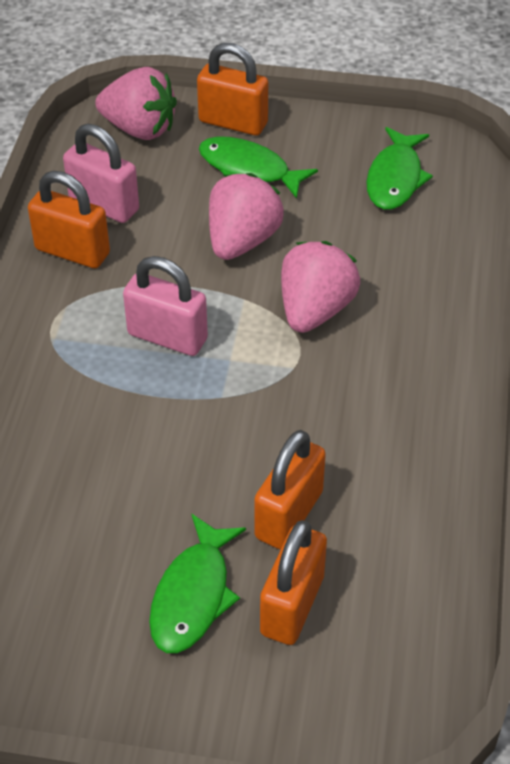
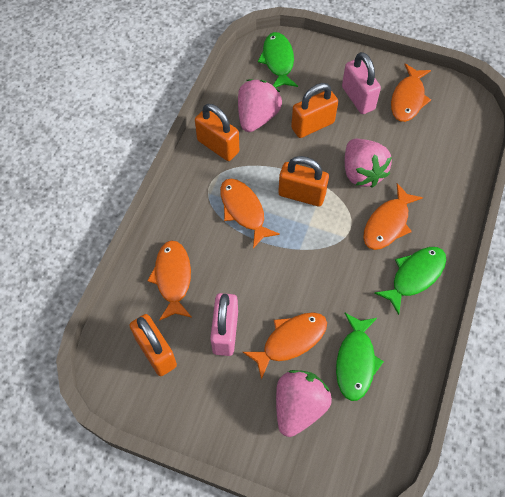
orange fish: 0 -> 5

